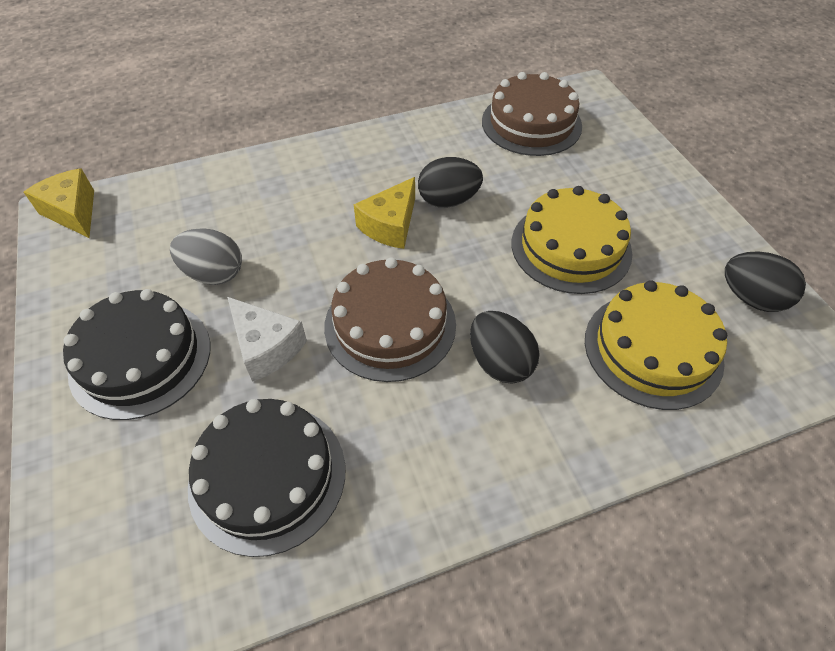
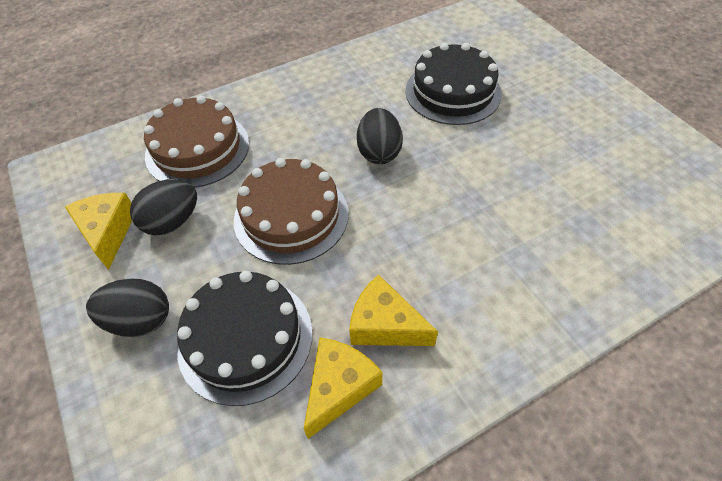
grey egg: 1 -> 0
white cheese: 1 -> 0
yellow cake: 2 -> 0
yellow cheese: 2 -> 3

